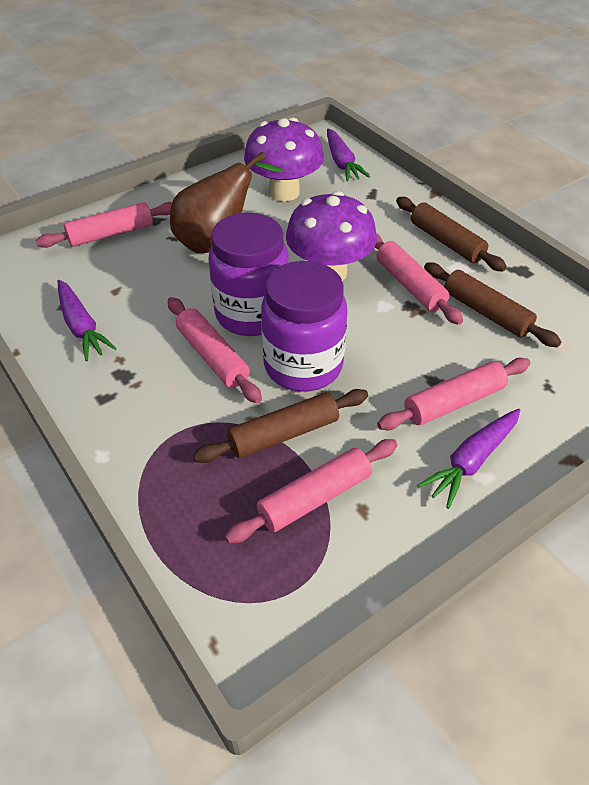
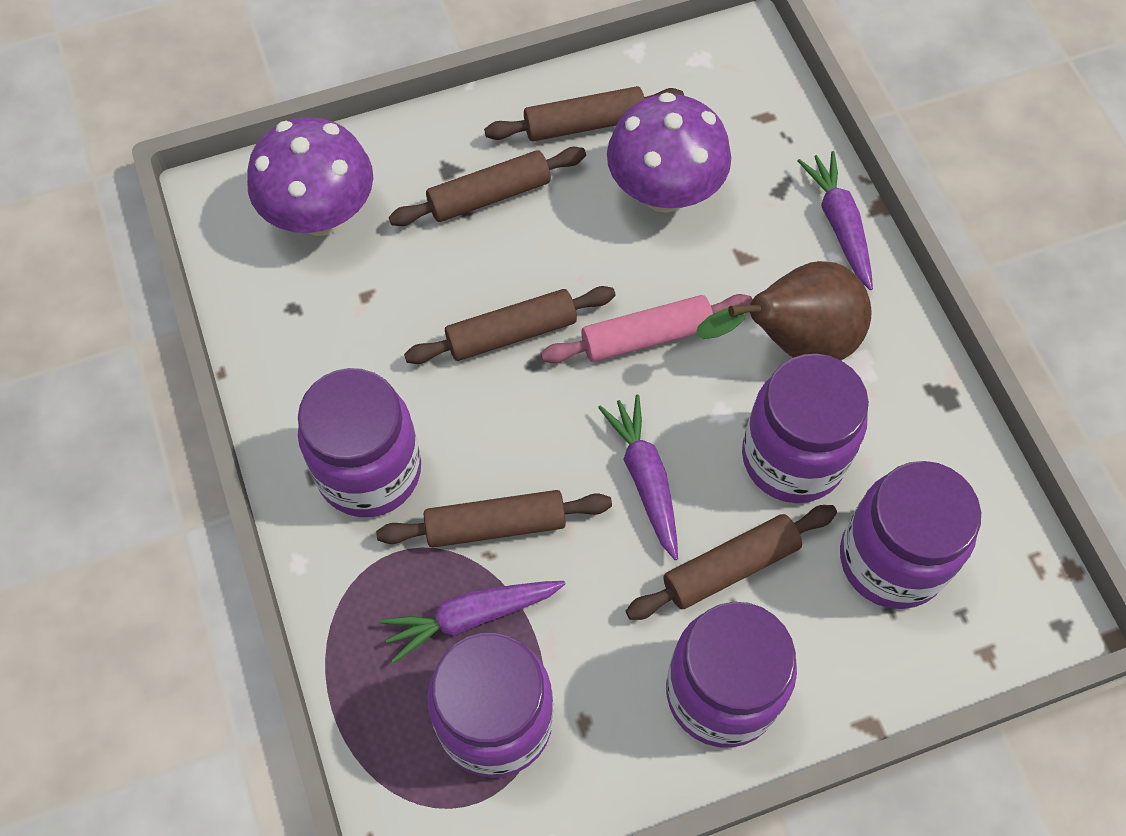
brown rolling pin: 3 -> 5
pink rolling pin: 5 -> 1
purple jar: 2 -> 5

